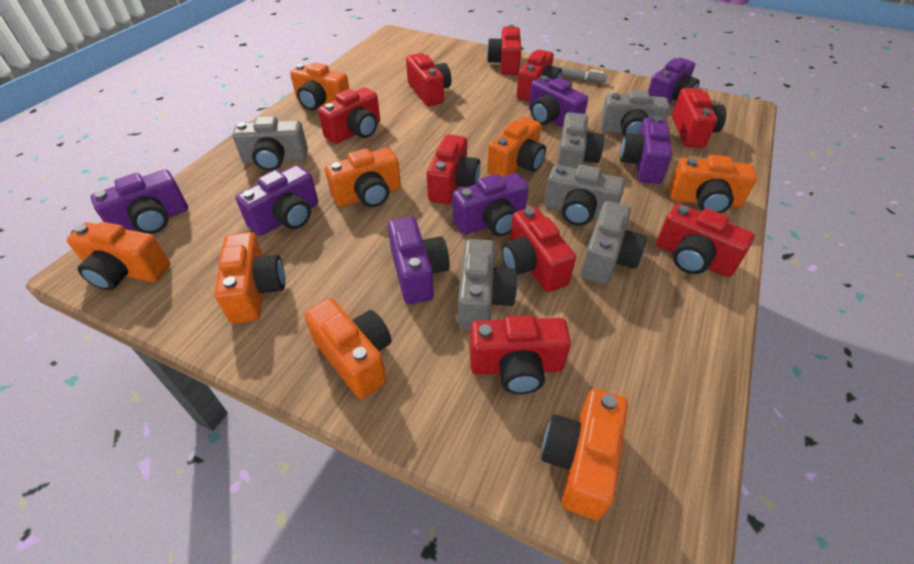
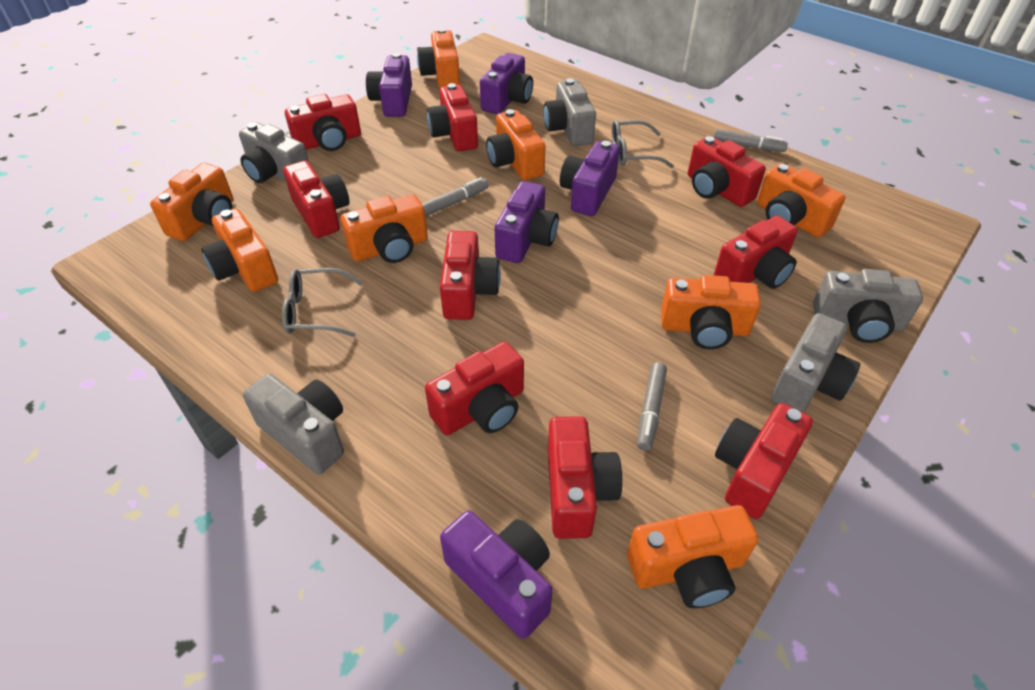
grey camera: 6 -> 5
grey glasses: 0 -> 2
grey marker: 1 -> 3
purple camera: 7 -> 5

